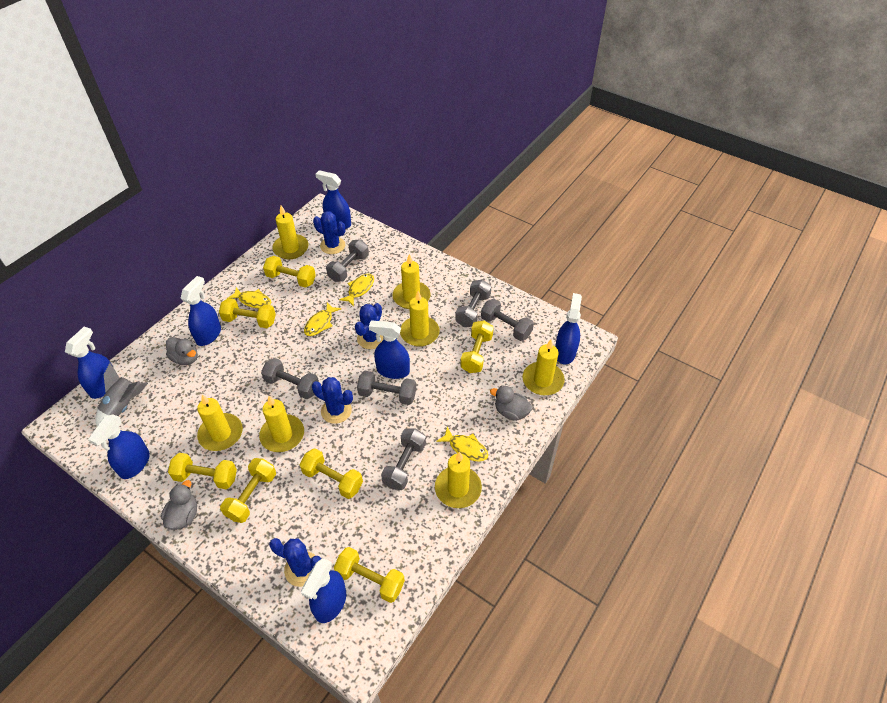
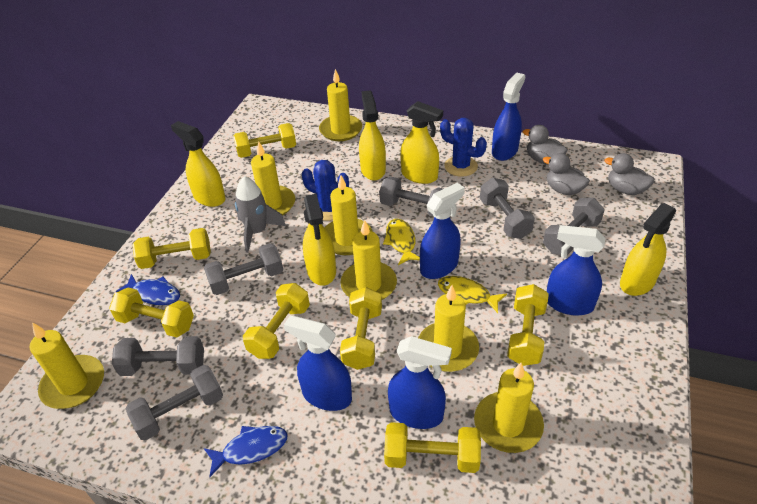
blue cactus: 4 -> 2
blue fish: 0 -> 2
blue spray bottle: 7 -> 5
yellow fish: 4 -> 2
yellow spray bottle: 0 -> 5

